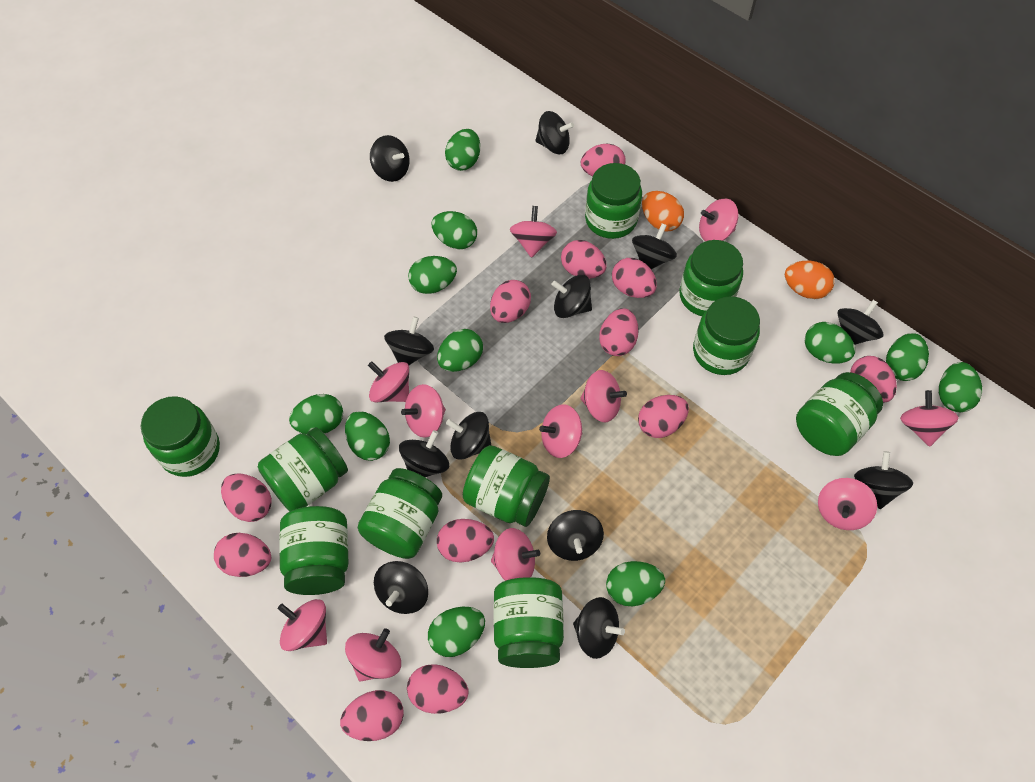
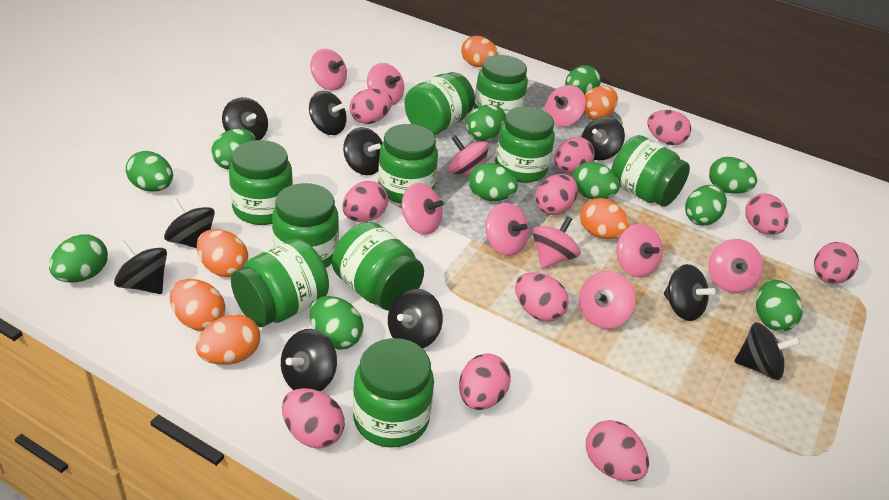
black spinning top: 12 -> 10
orange egg: 2 -> 6
pink egg: 12 -> 11
pink spinning top: 11 -> 10

